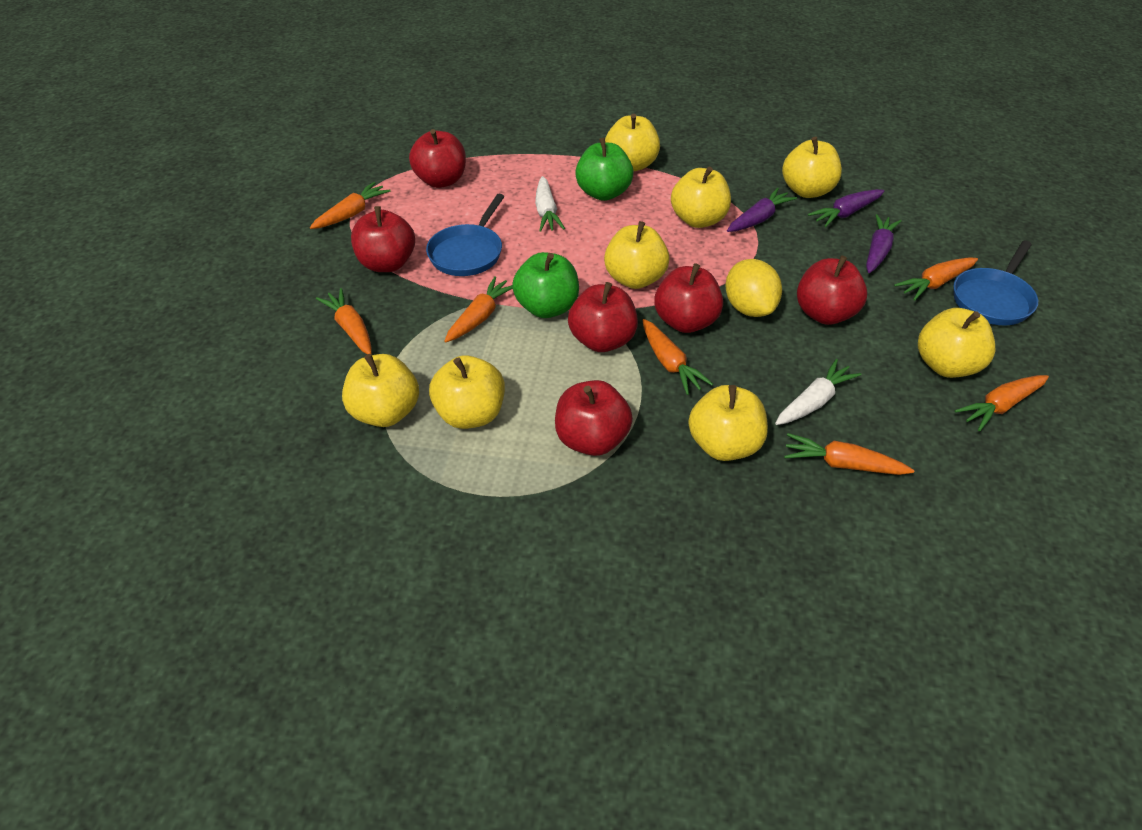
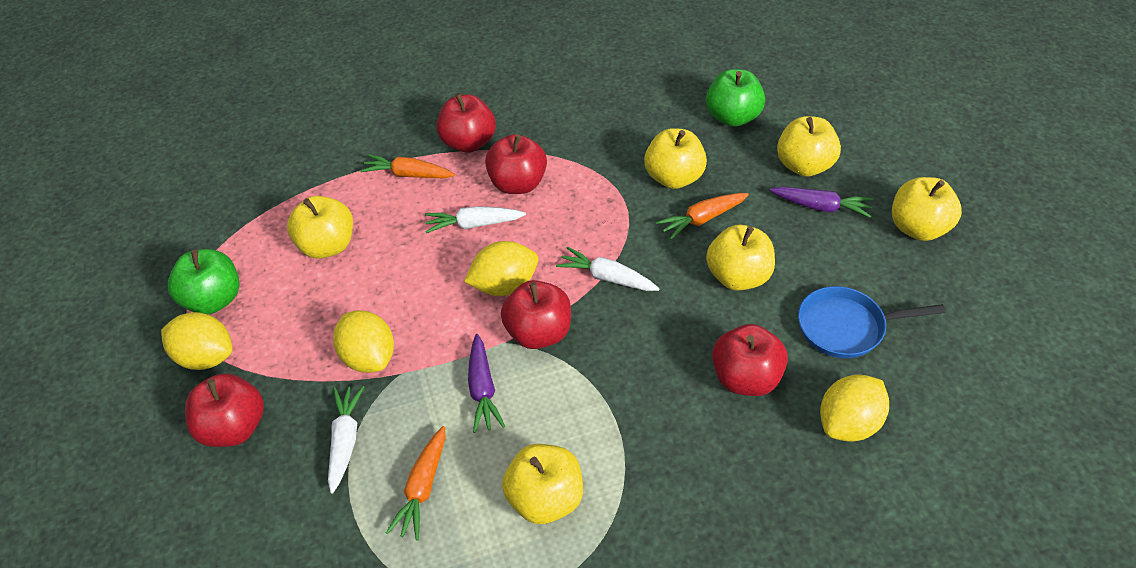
blue pan: 2 -> 1
orange carrot: 7 -> 3
purple carrot: 3 -> 2
red apple: 6 -> 5
white carrot: 2 -> 3
yellow apple: 8 -> 6
yellow lemon: 1 -> 4

